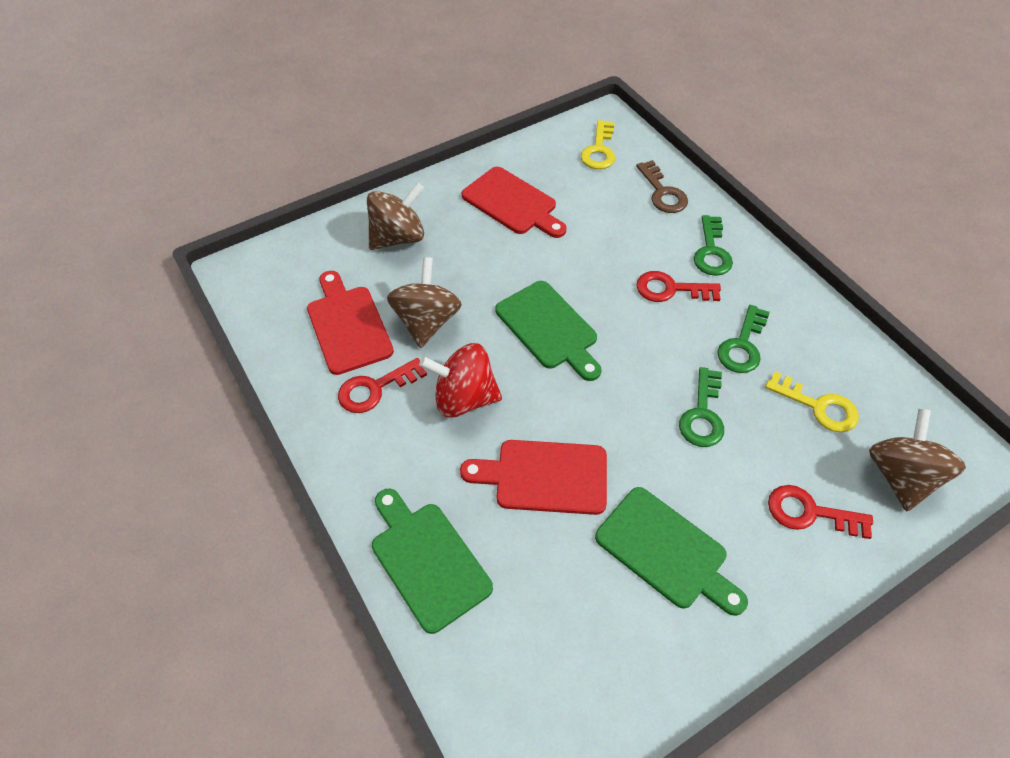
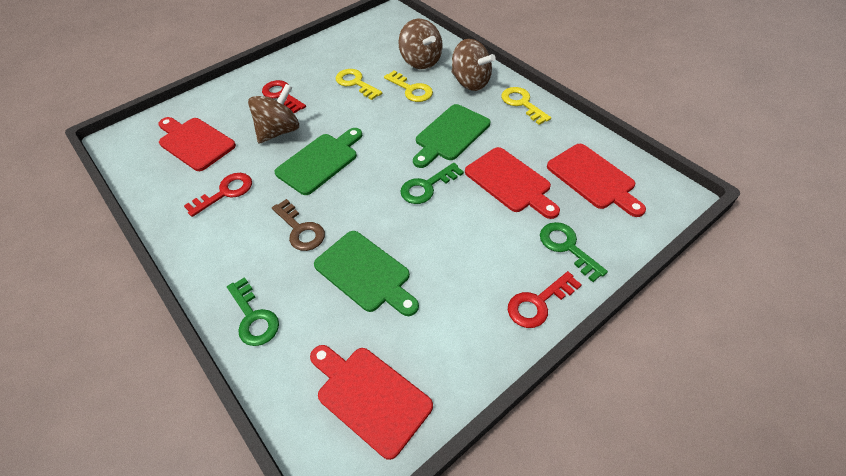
red cutting board: 3 -> 4
red spinning top: 1 -> 0
yellow key: 2 -> 3

